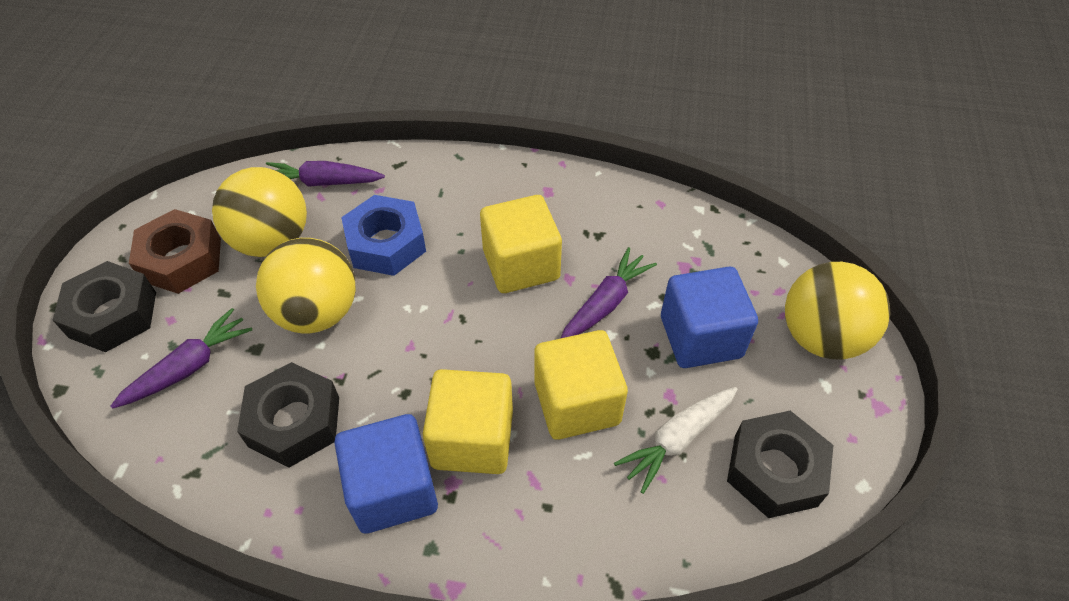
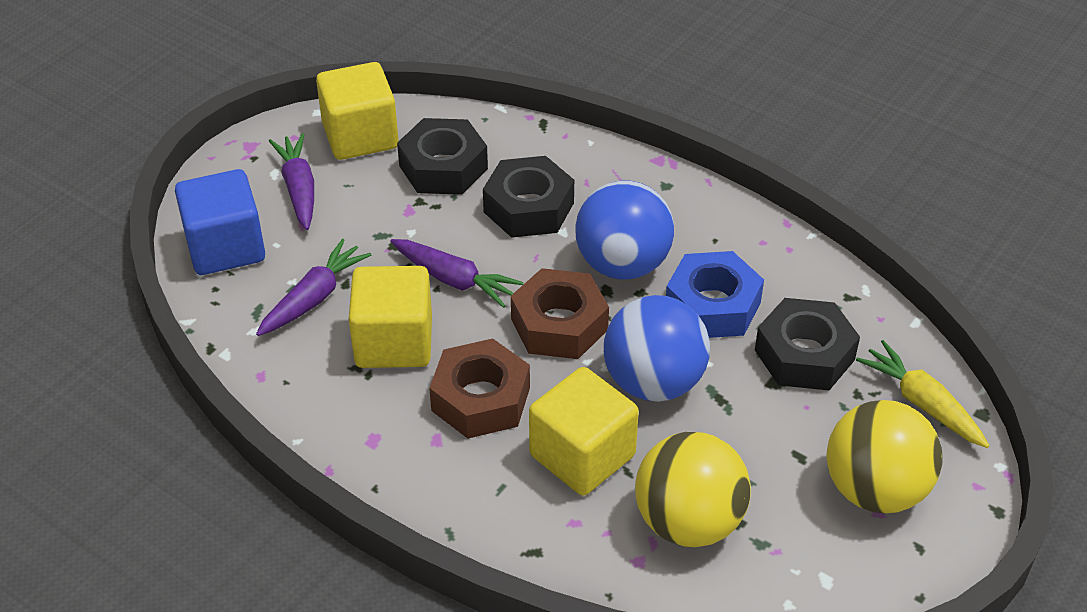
blue ball: 0 -> 2
blue cube: 2 -> 1
brown nut: 1 -> 2
white carrot: 1 -> 0
yellow ball: 3 -> 2
yellow carrot: 0 -> 1

